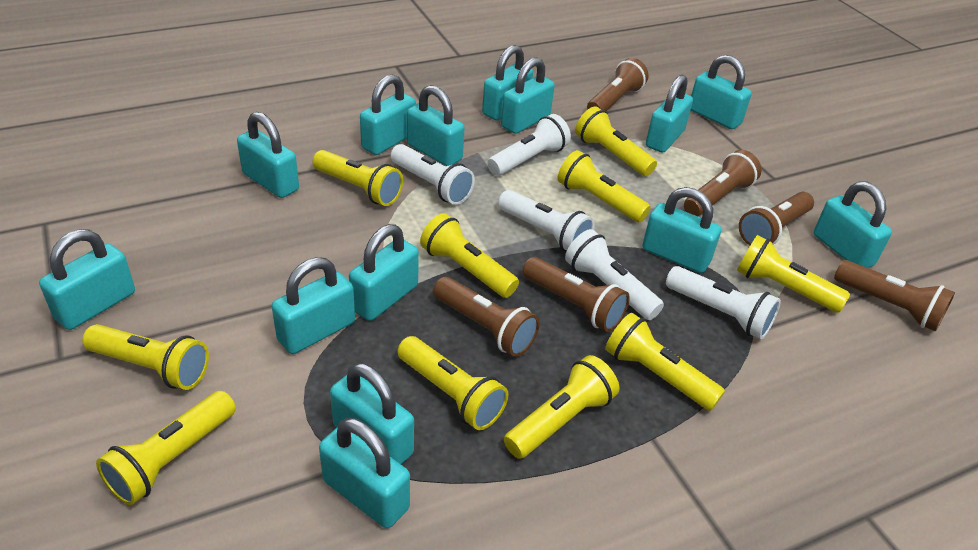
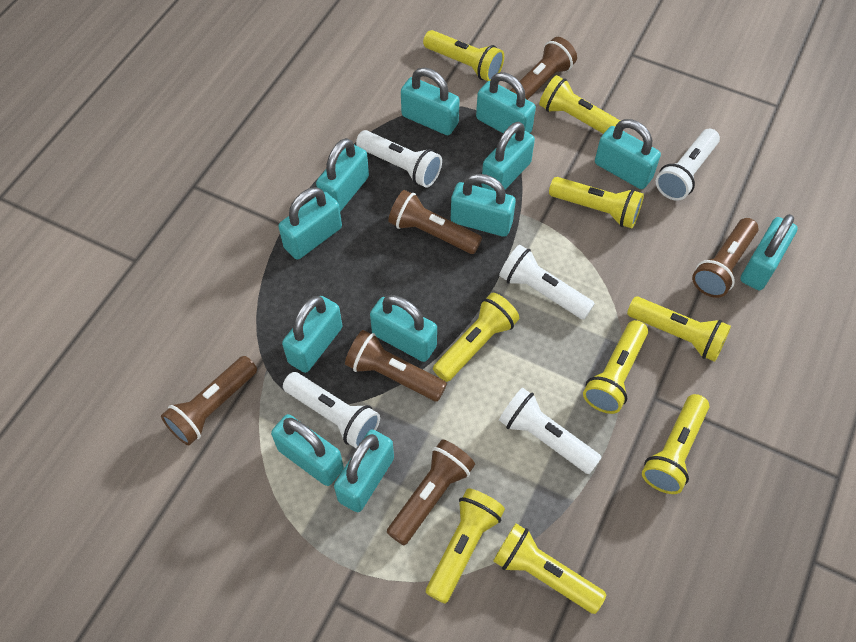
turquoise padlock: 14 -> 12
yellow flashlight: 10 -> 9

